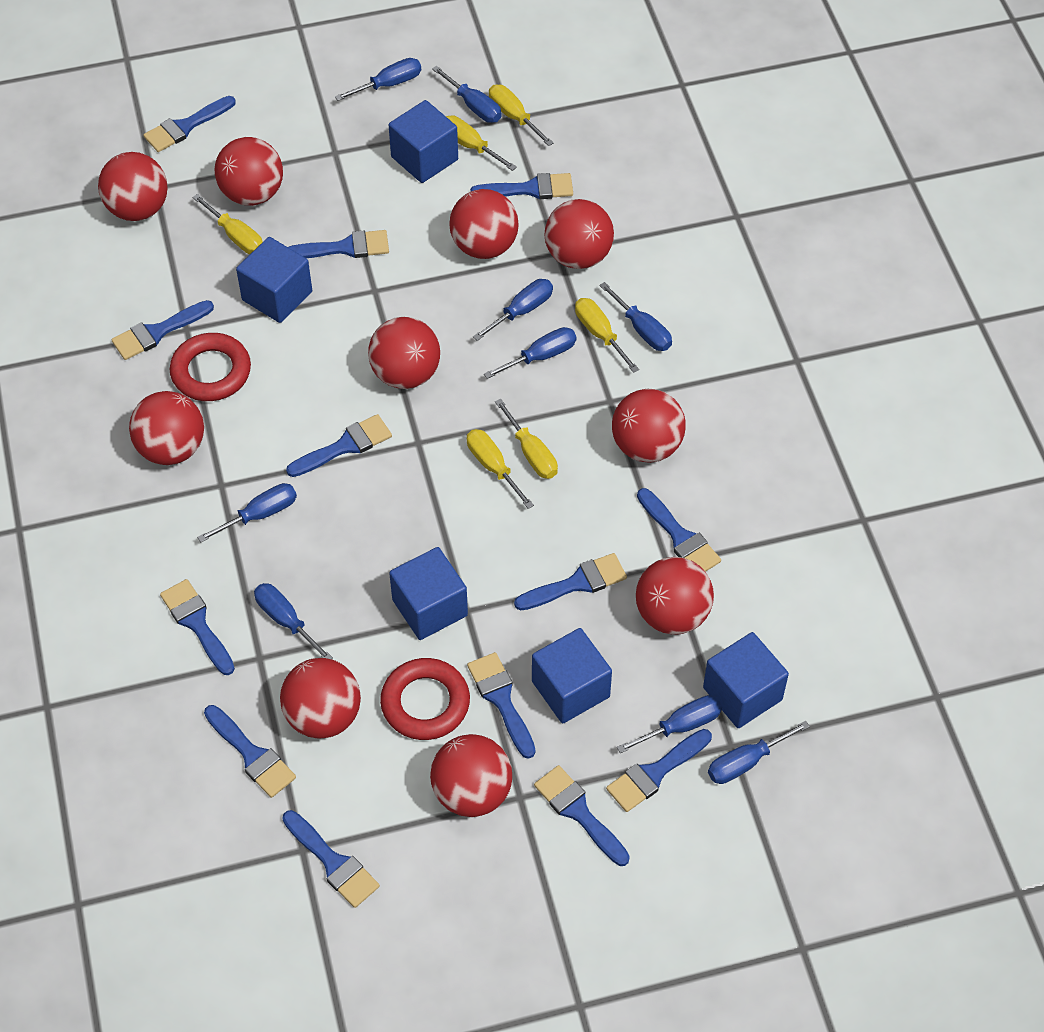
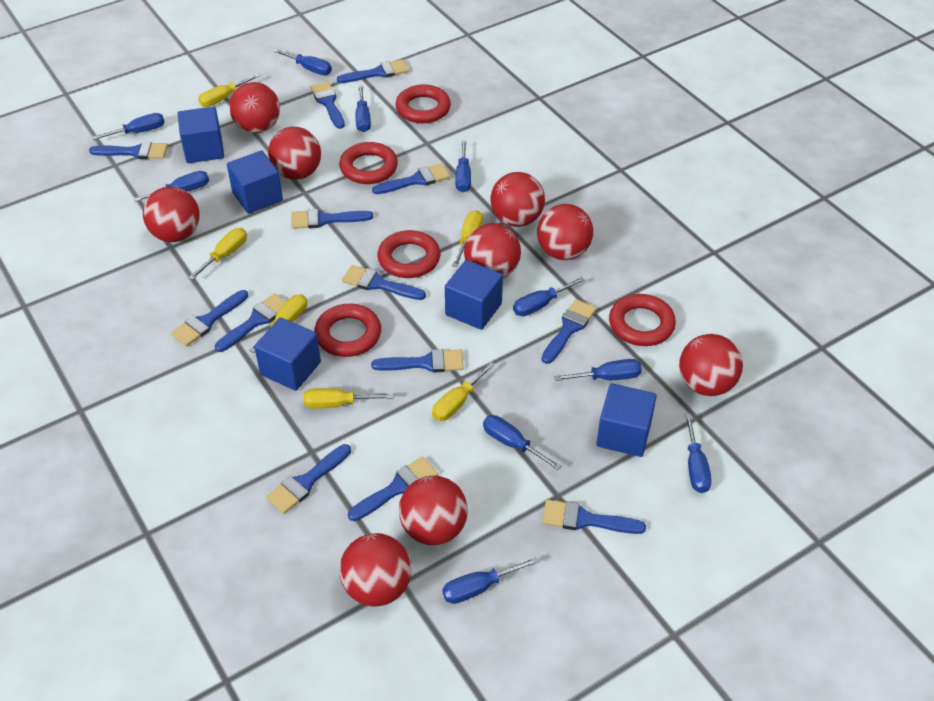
blue screwdriver: 9 -> 10
red ball: 10 -> 9
red ring: 2 -> 5

